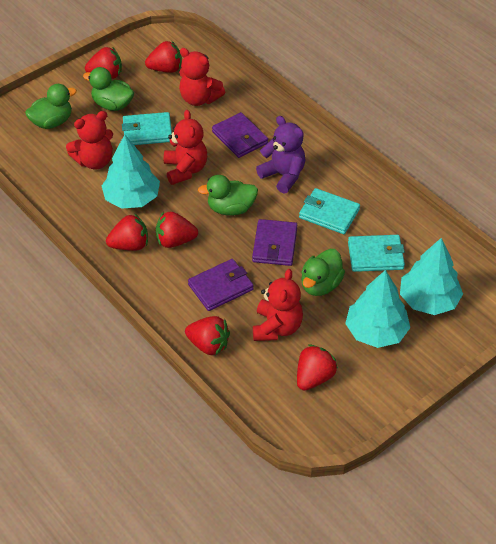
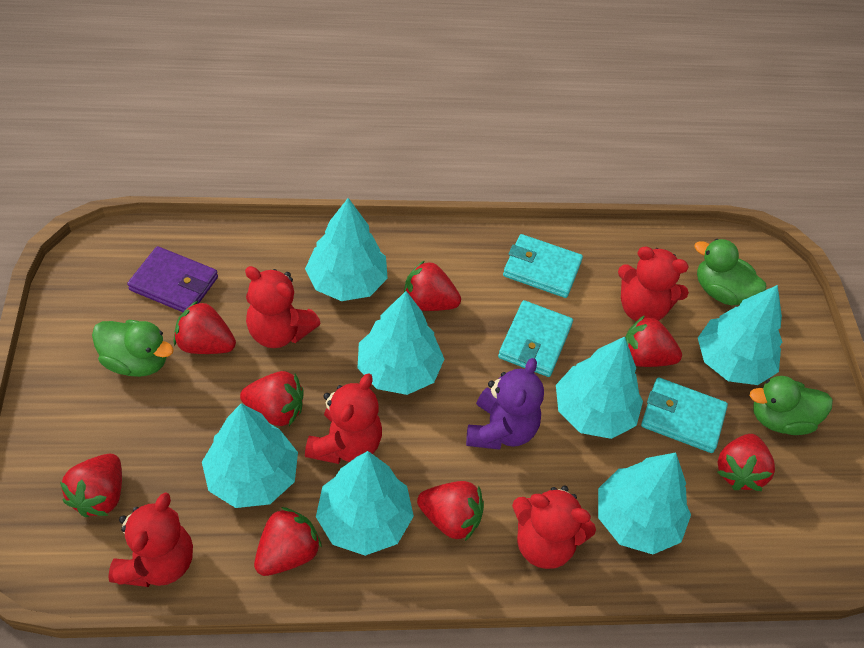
green duck: 4 -> 3
purple wallet: 3 -> 1
red strawberry: 6 -> 8
red teddy bear: 4 -> 5
turquoise tree: 3 -> 7

